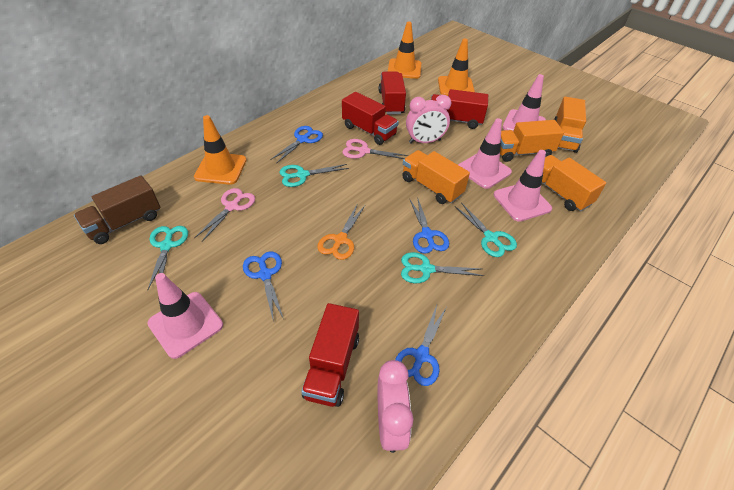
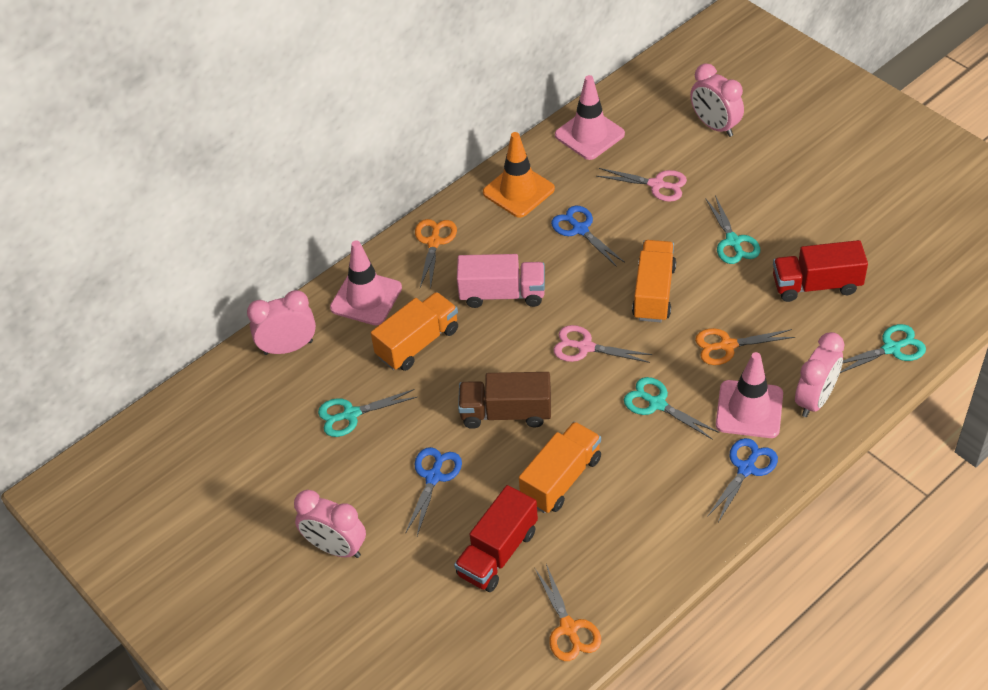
blue scissors: 4 -> 3
orange scissors: 1 -> 3
orange traffic cone: 3 -> 1
orange truck: 4 -> 3
pink clock: 2 -> 4
pink traffic cone: 4 -> 3
pink truck: 0 -> 1
red truck: 4 -> 2

